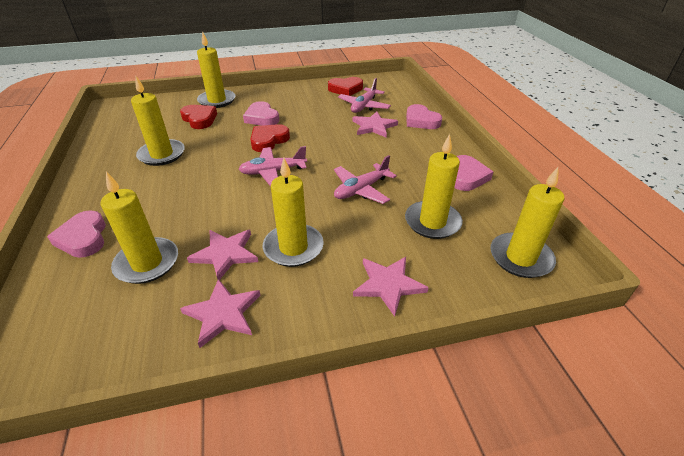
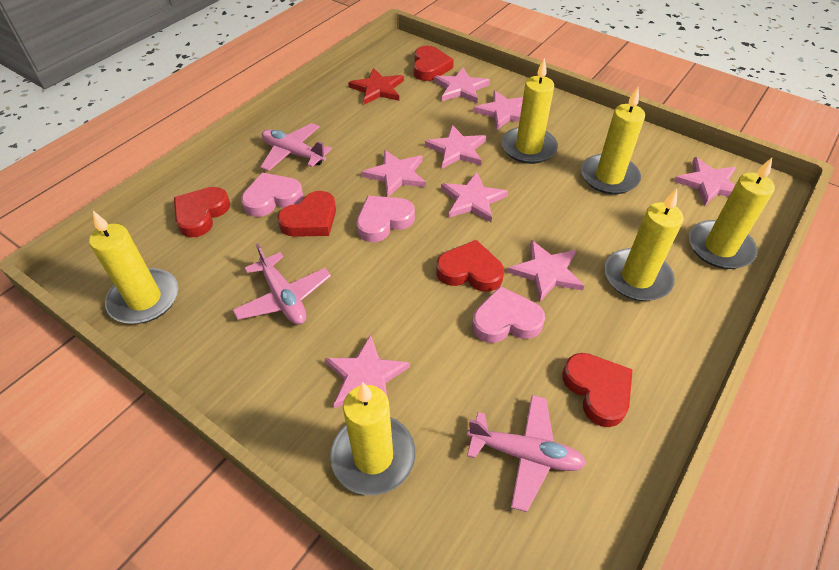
pink heart: 4 -> 3
pink star: 4 -> 8
red heart: 3 -> 5
red star: 0 -> 1

